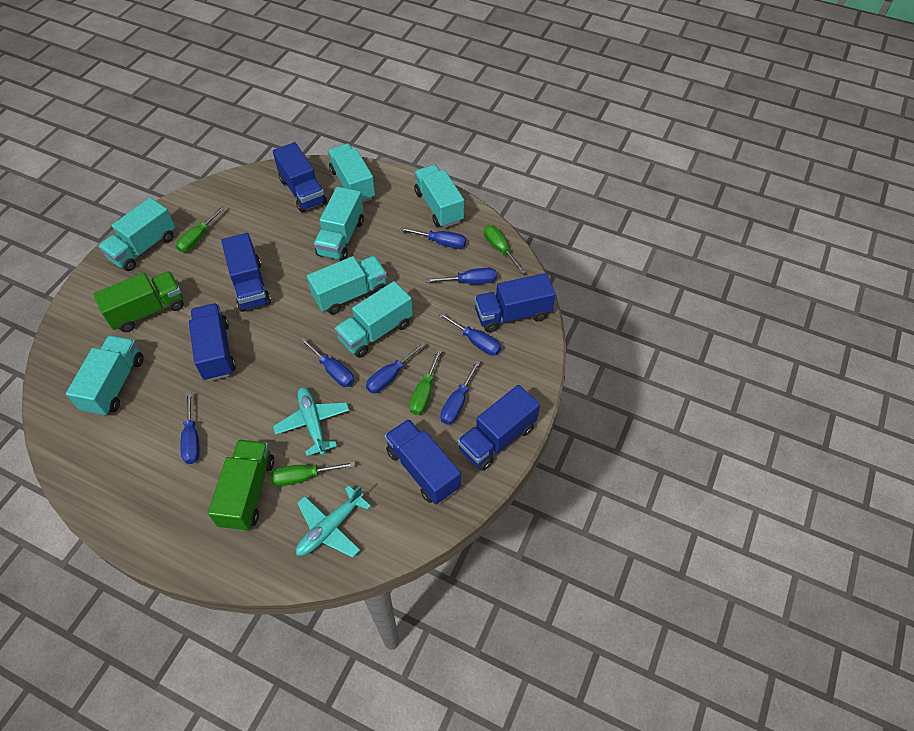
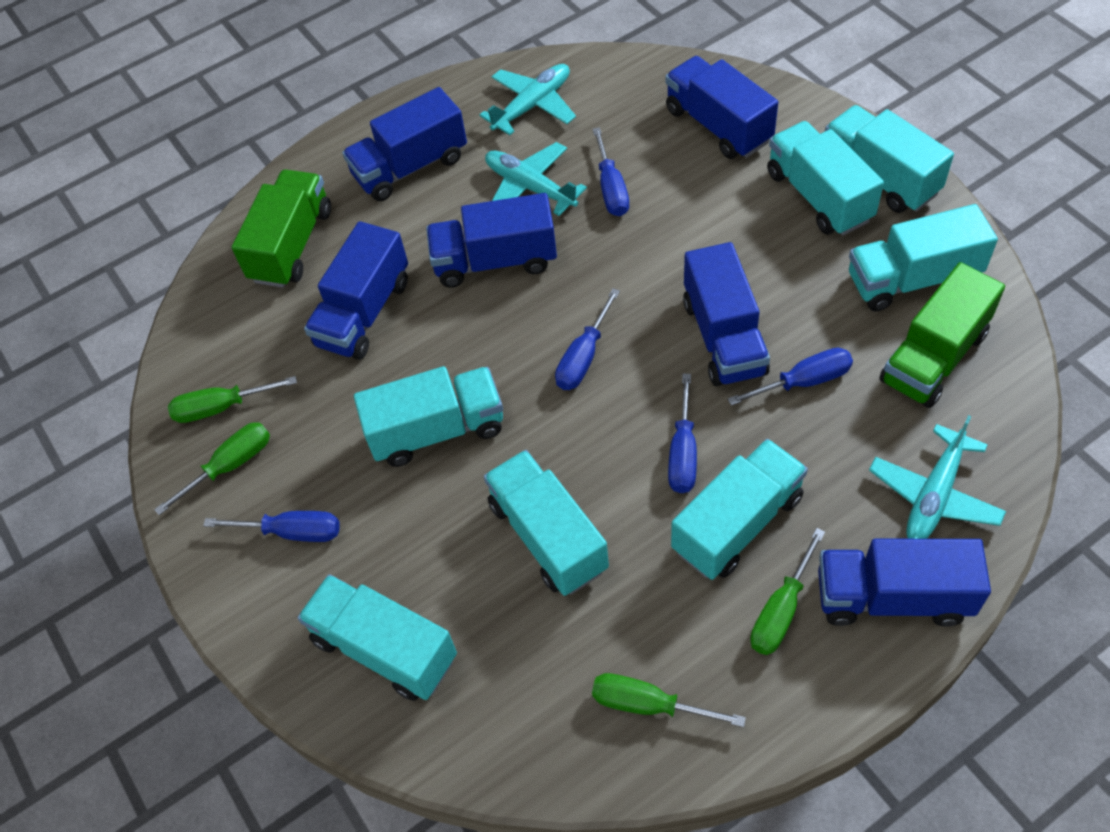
blue screwdriver: 7 -> 5
turquoise plane: 2 -> 3

